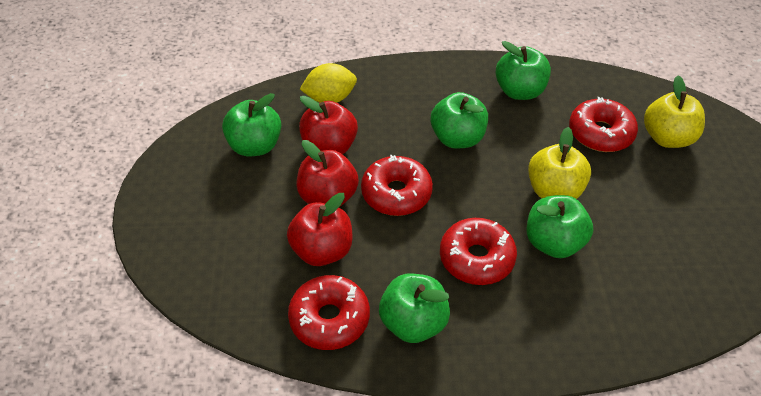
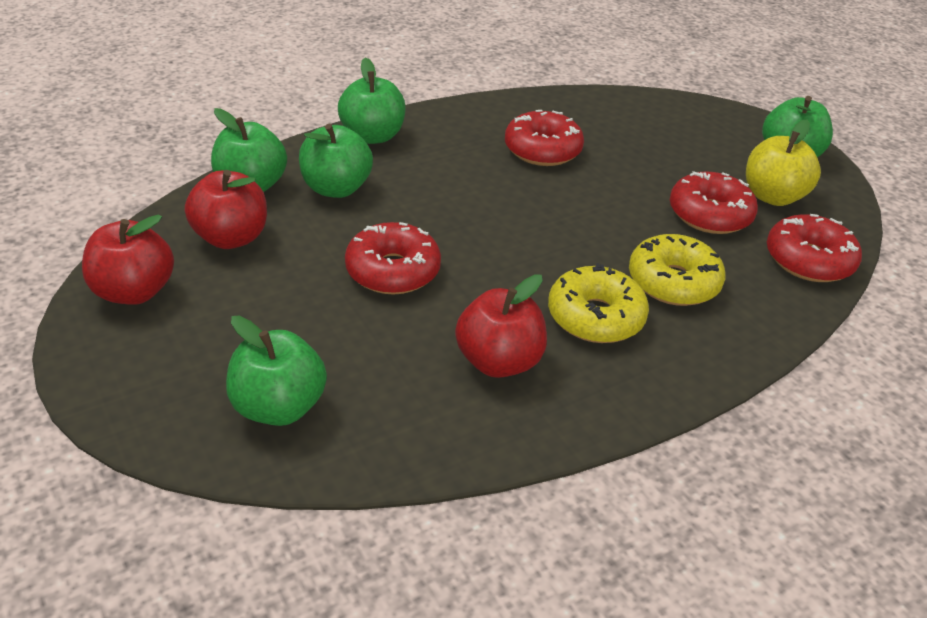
yellow apple: 2 -> 1
yellow donut: 0 -> 2
yellow lemon: 1 -> 0

